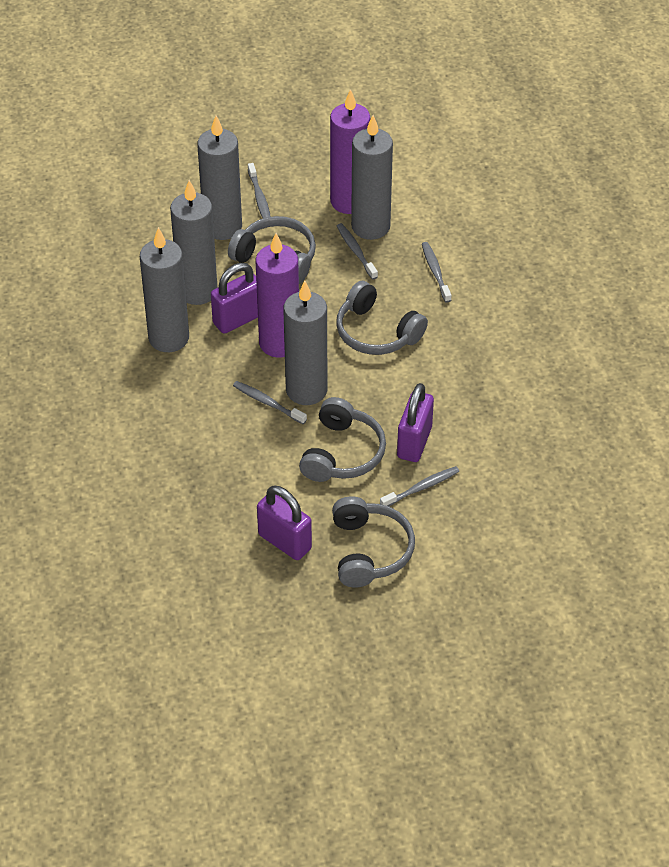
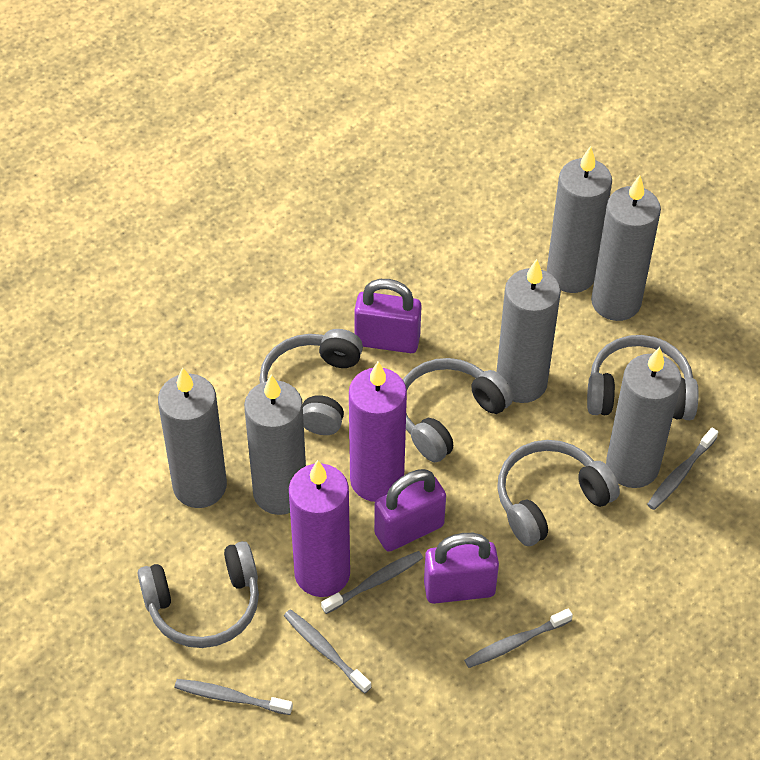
grey candle: 5 -> 6
grey headphones: 4 -> 5

